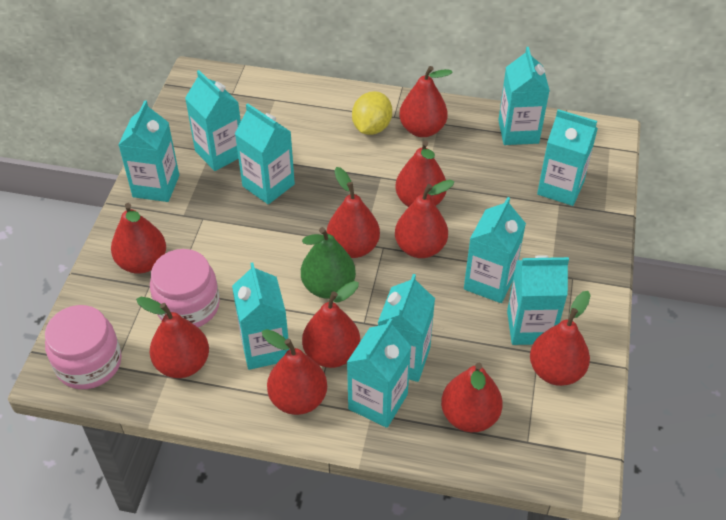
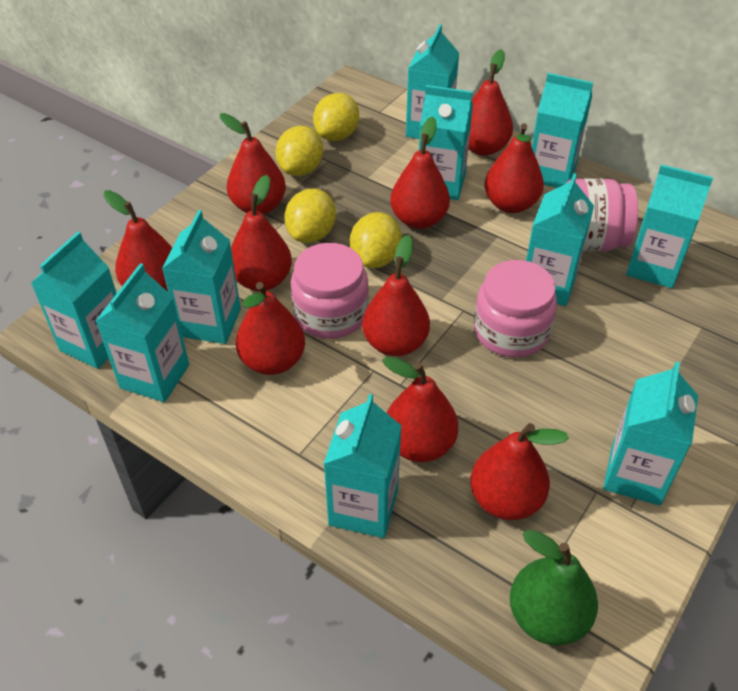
pink jar: 2 -> 3
yellow lemon: 1 -> 4

